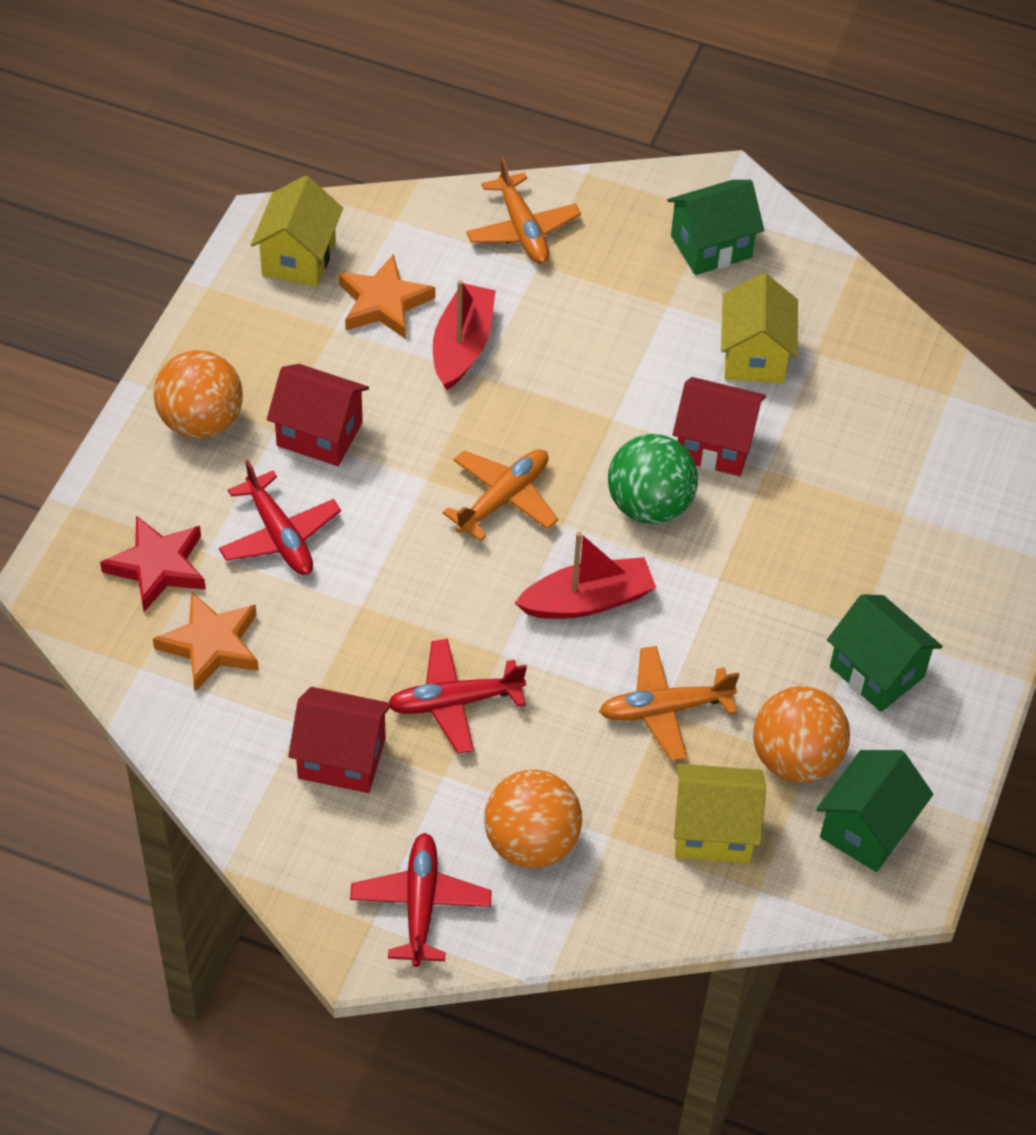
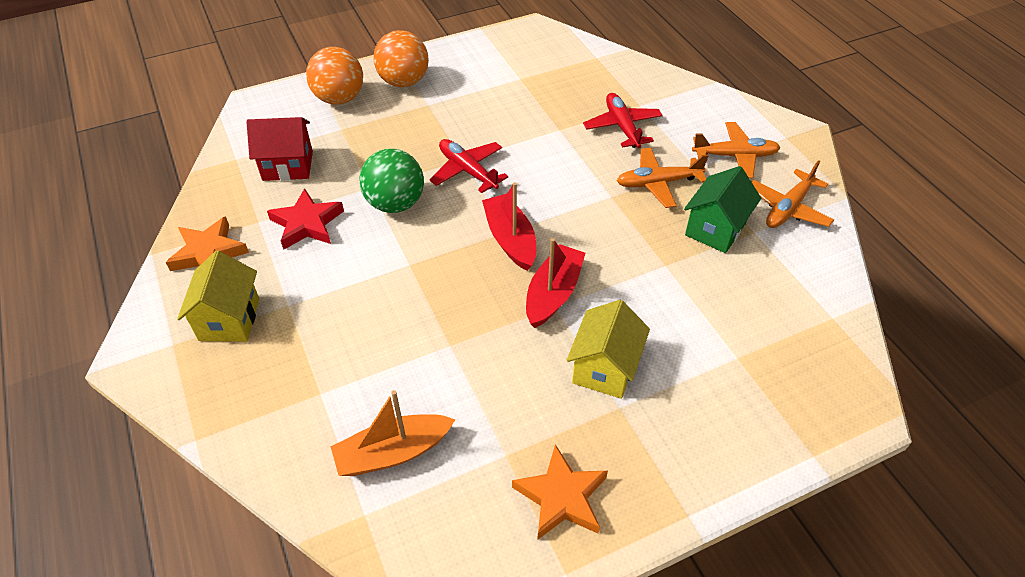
green house: 3 -> 1
orange ball: 3 -> 2
orange boat: 0 -> 1
red house: 3 -> 1
red plane: 3 -> 2
yellow house: 3 -> 2

